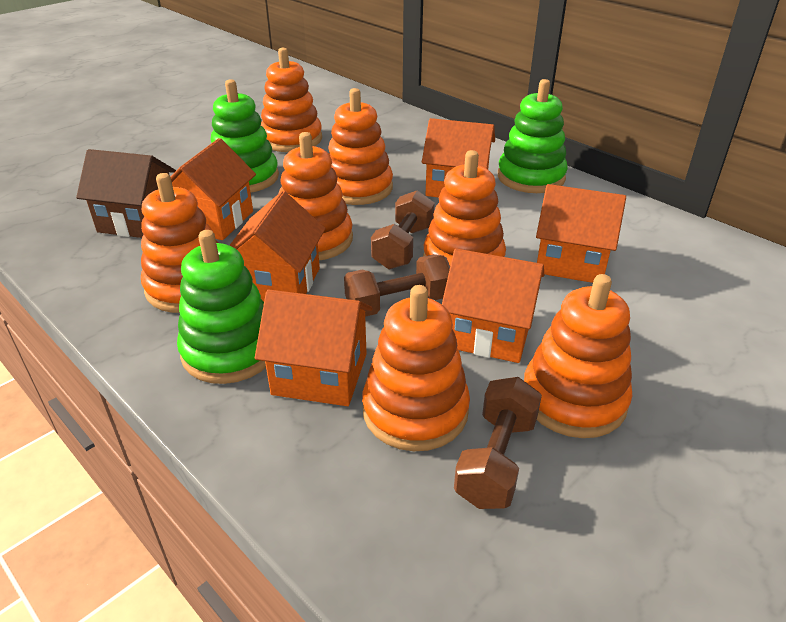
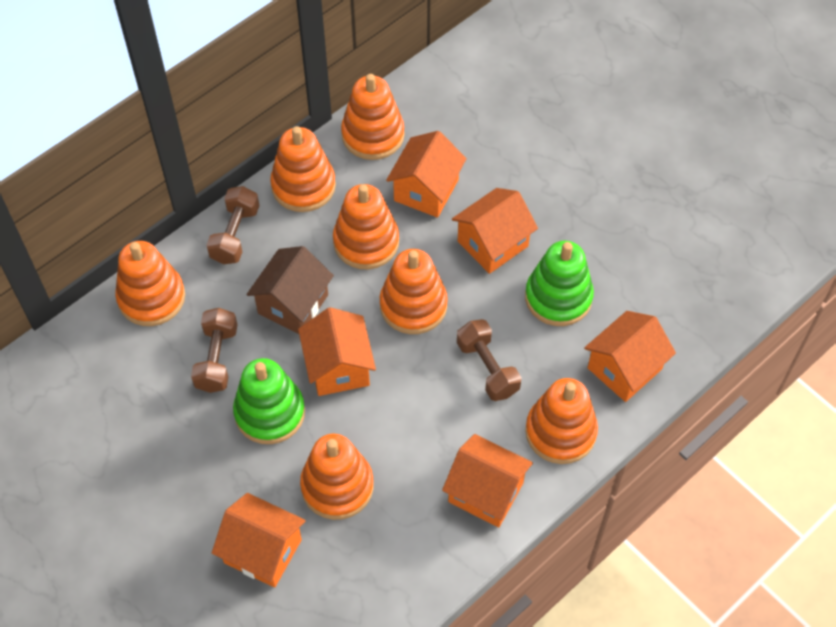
green stacking toy: 3 -> 2

